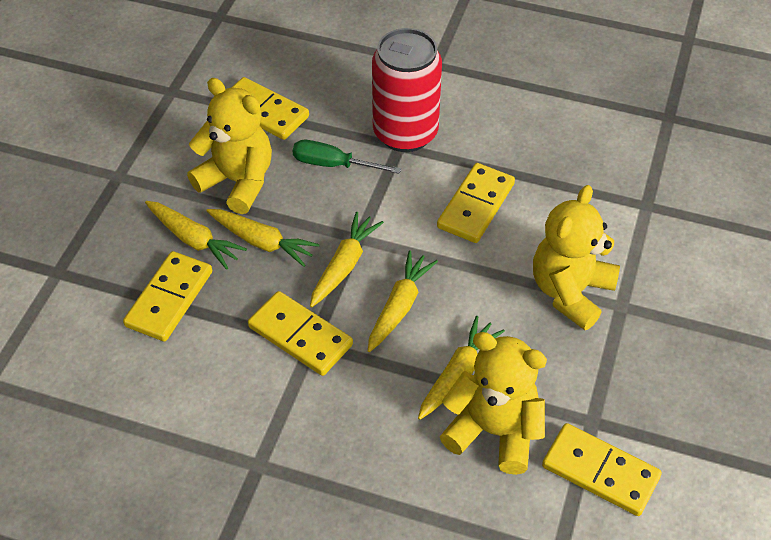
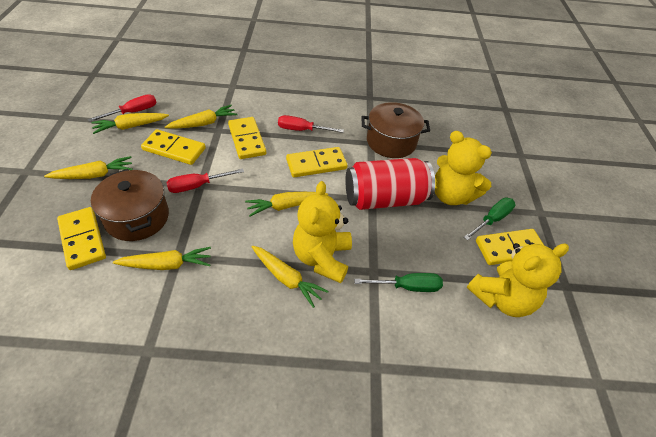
brown pot: 0 -> 2
green screwdriver: 1 -> 2
red screwdriver: 0 -> 3
yellow carrot: 5 -> 6

